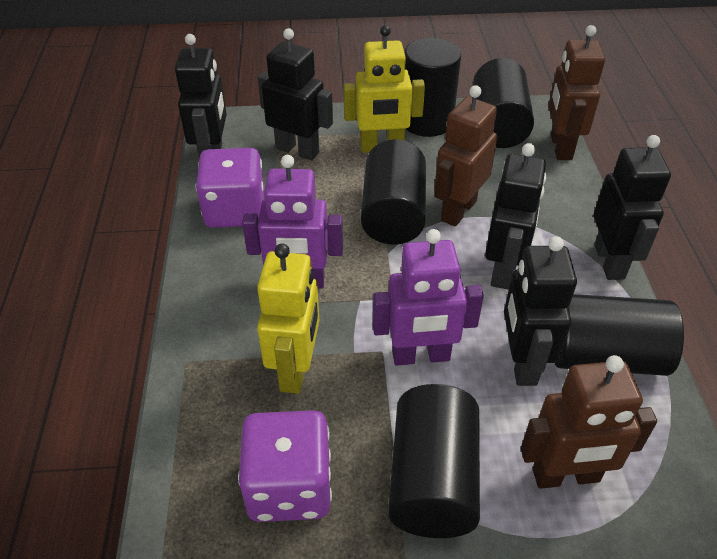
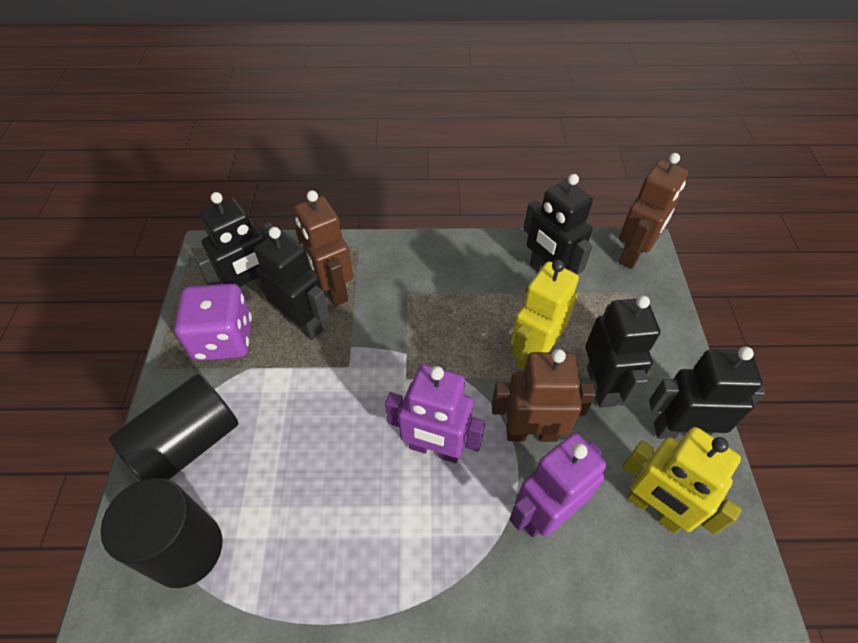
black cylinder: 5 -> 2
purple dice: 2 -> 1

